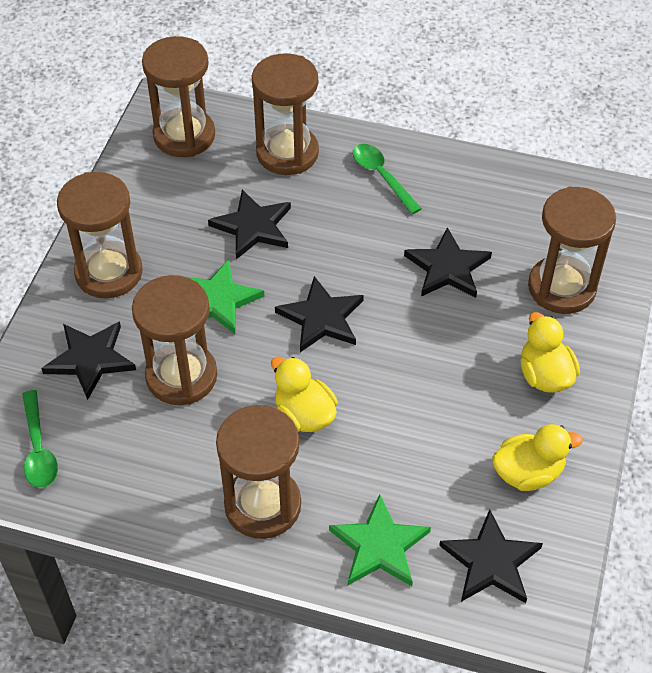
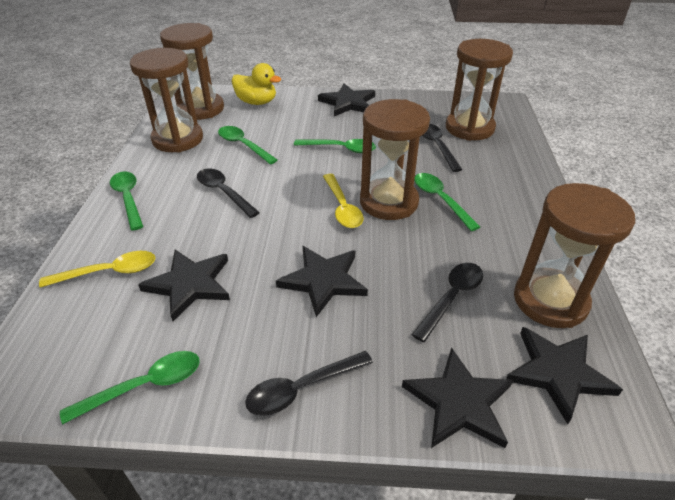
black spoon: 0 -> 4
brown hourglass: 6 -> 5
green spoon: 2 -> 5
green star: 2 -> 0
yellow duck: 3 -> 1
yellow spoon: 0 -> 2

